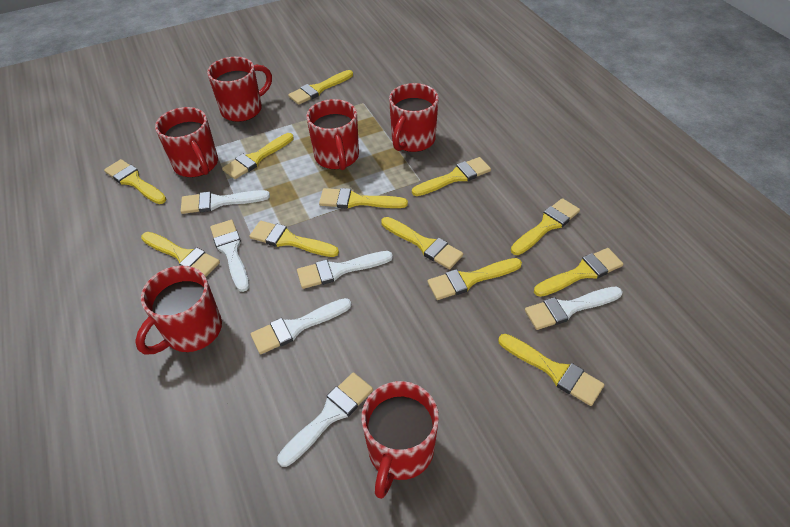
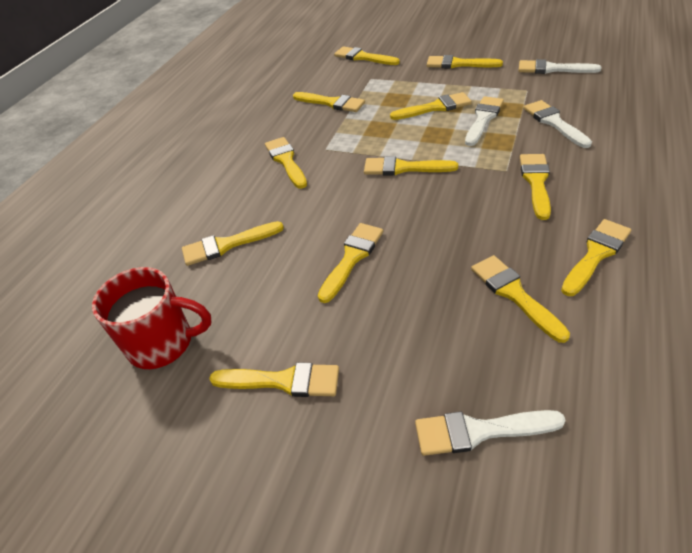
red mug: 6 -> 1
white brush: 6 -> 4

